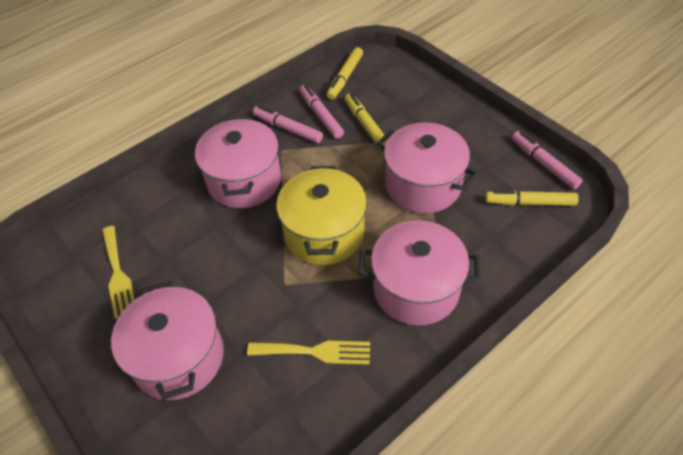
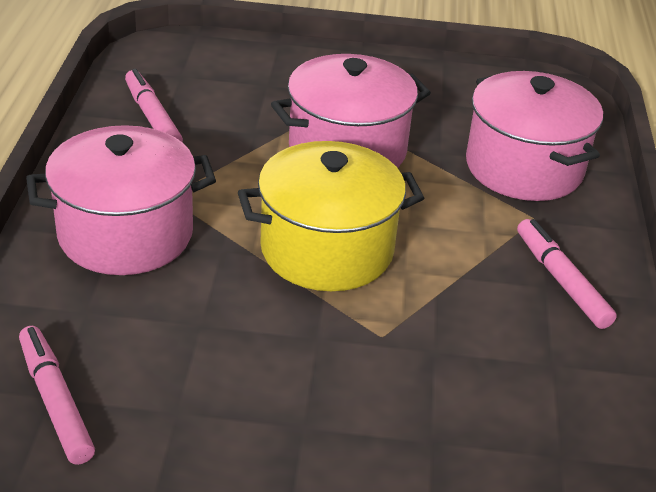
pink pot: 4 -> 3
yellow fork: 2 -> 0
yellow marker: 3 -> 0

